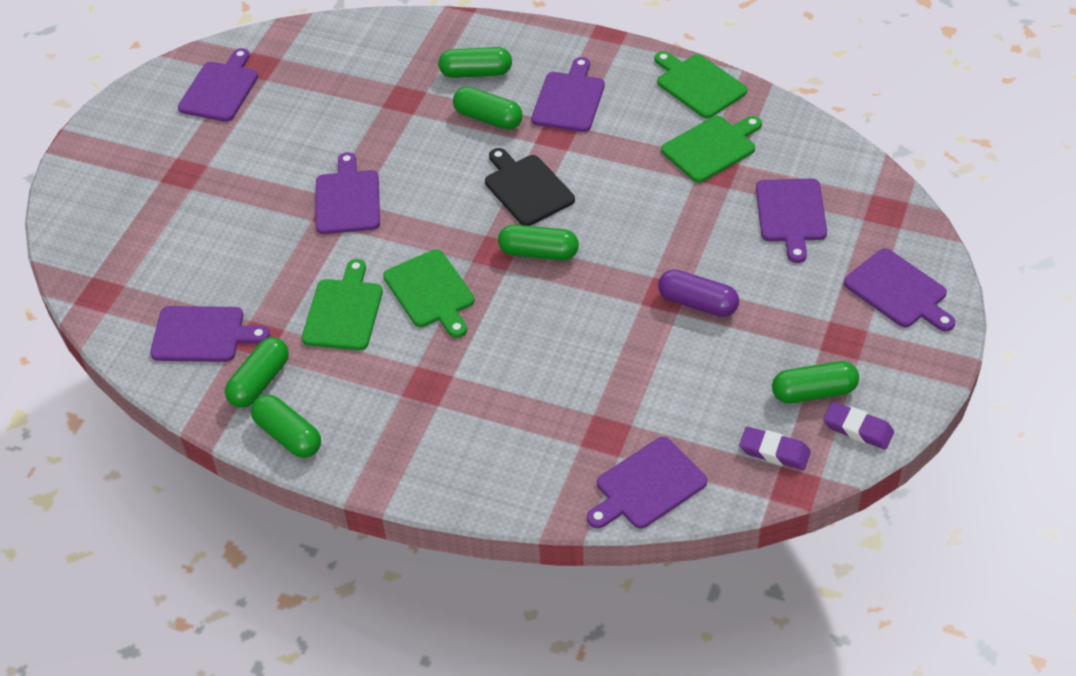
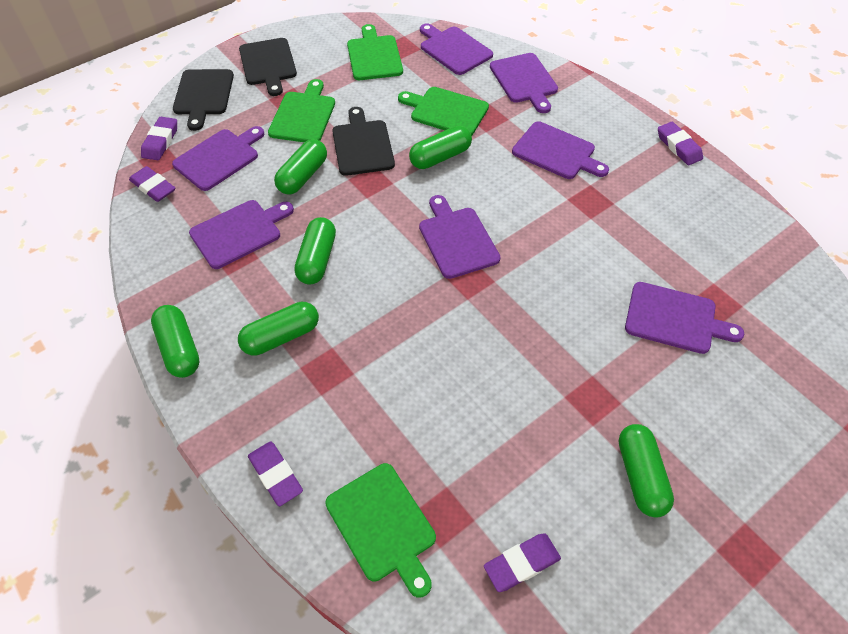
black cutting board: 1 -> 3
purple capsule: 1 -> 0
purple eraser: 2 -> 5

